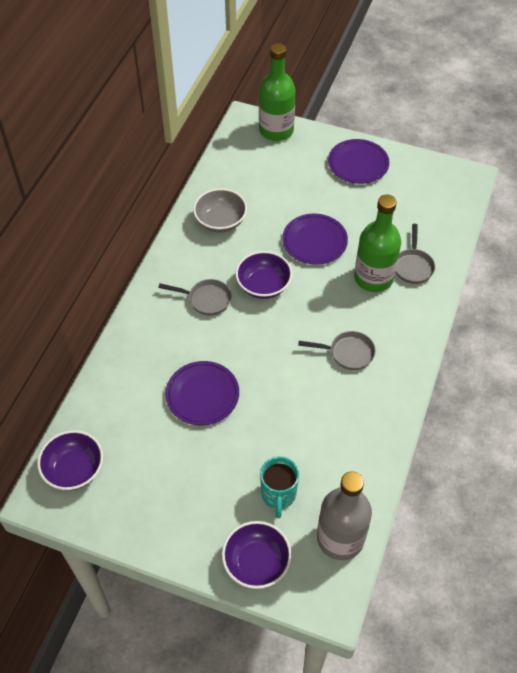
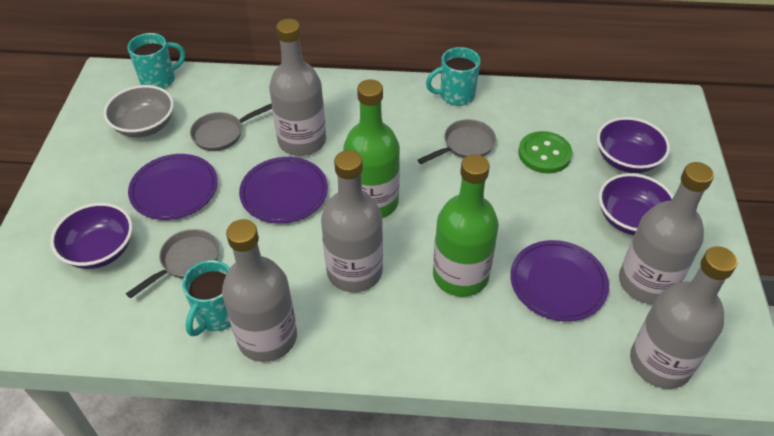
green button: 0 -> 1
grey bottle: 1 -> 5
turquoise mug: 1 -> 3

